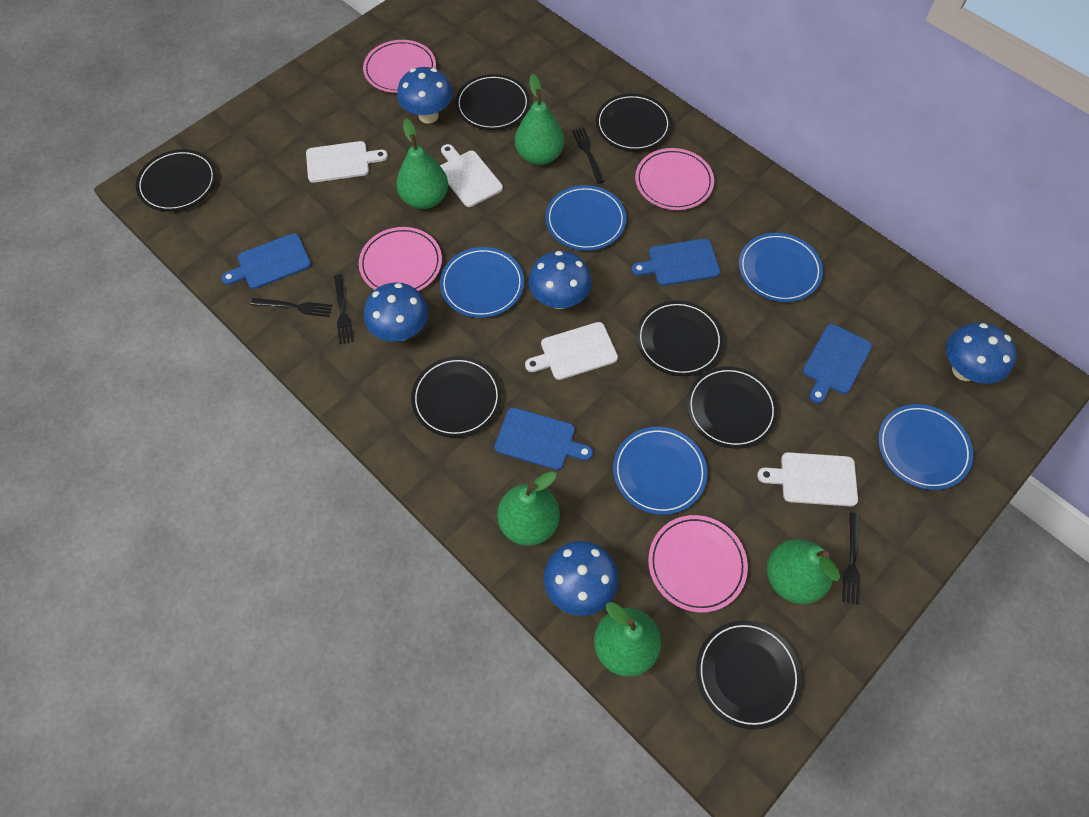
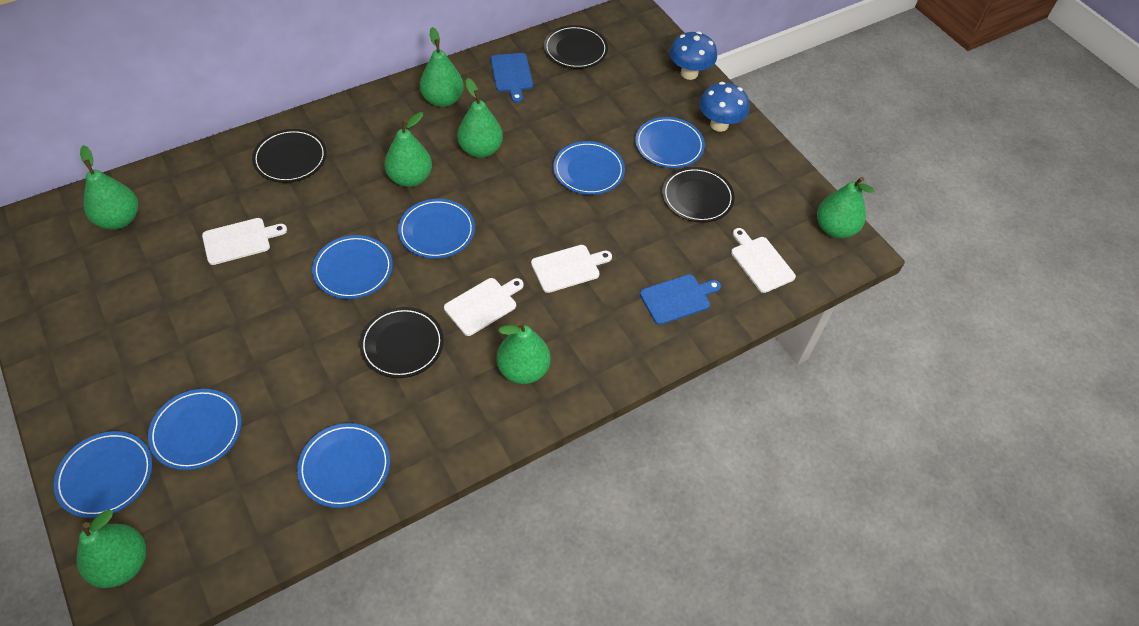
black fork: 4 -> 0
black plate: 7 -> 4
blue cutting board: 4 -> 2
blue mushroom: 5 -> 2
blue plate: 5 -> 7
green pear: 5 -> 7
pink plate: 4 -> 0

